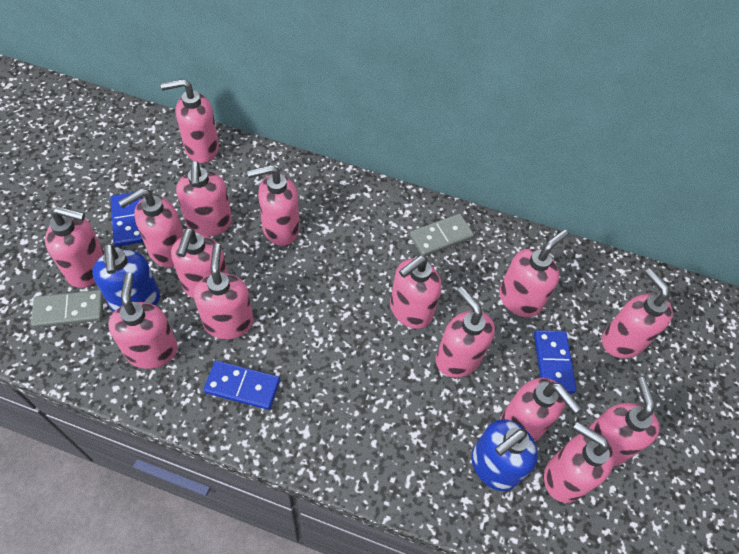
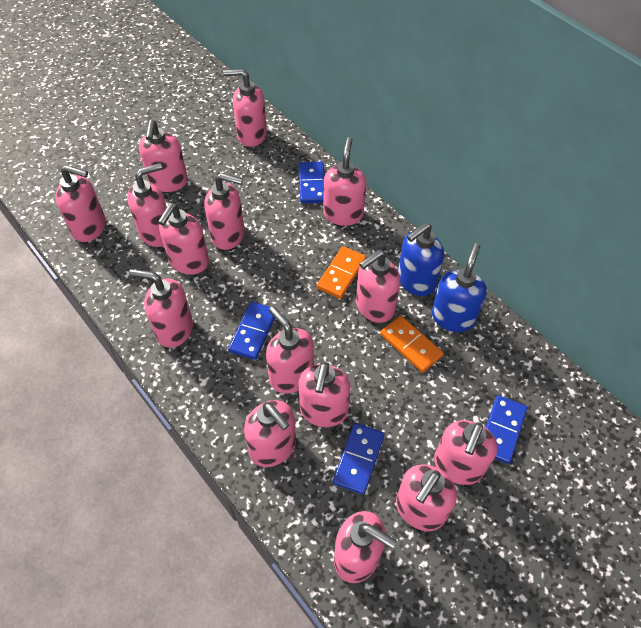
blue domino: 3 -> 4
grey domino: 2 -> 0
orange domino: 0 -> 2

